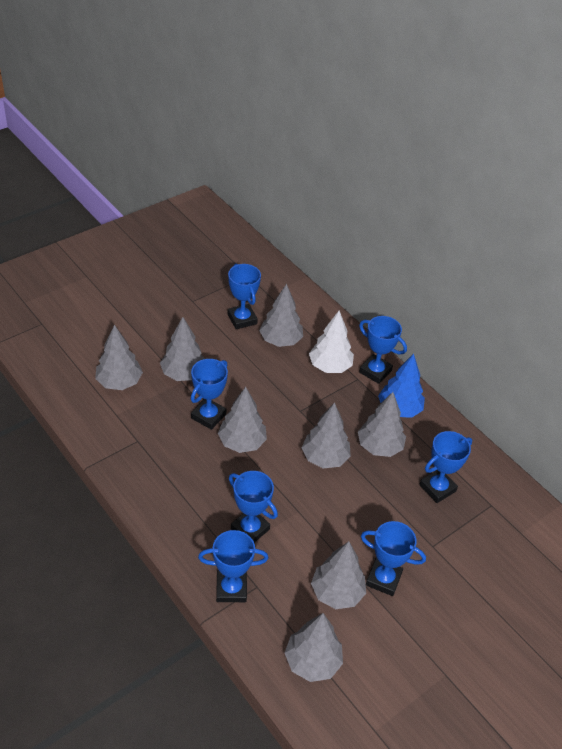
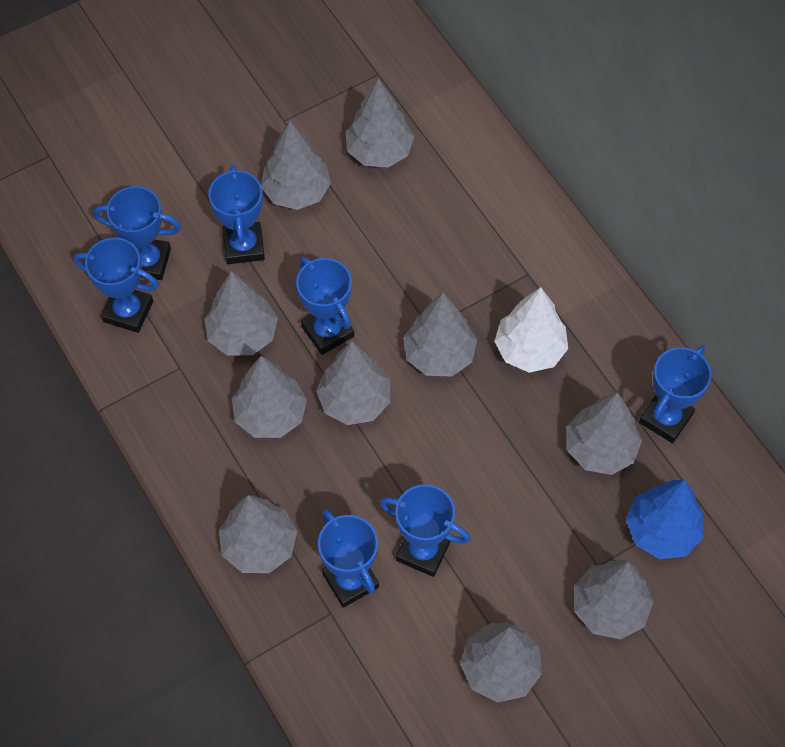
grey tree: 8 -> 10

